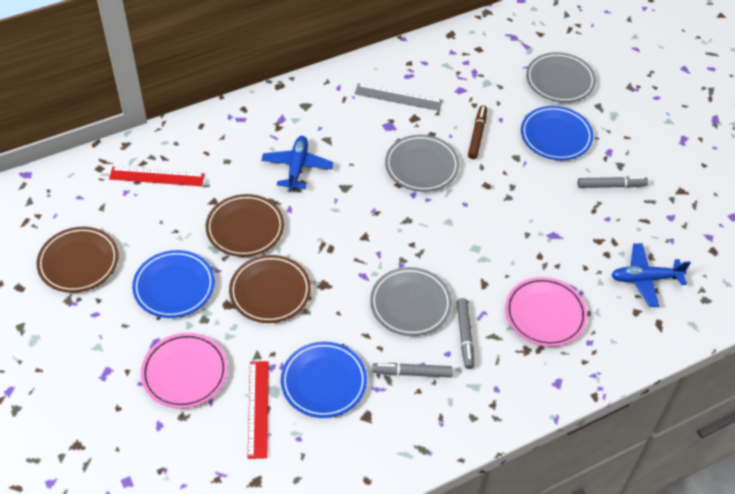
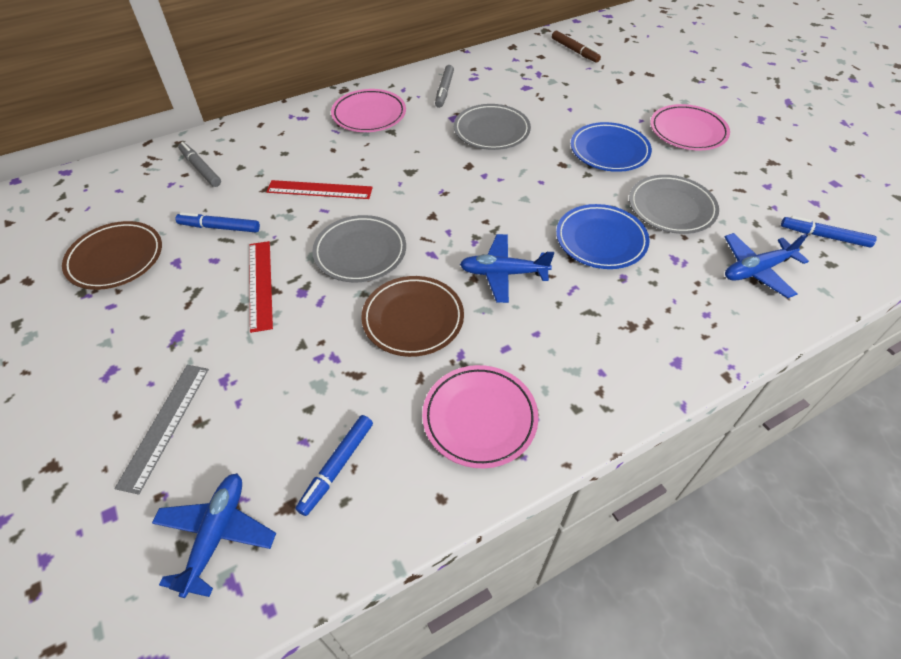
blue marker: 0 -> 3
blue plane: 2 -> 3
blue plate: 3 -> 2
brown plate: 3 -> 2
grey marker: 3 -> 2
pink plate: 2 -> 3

